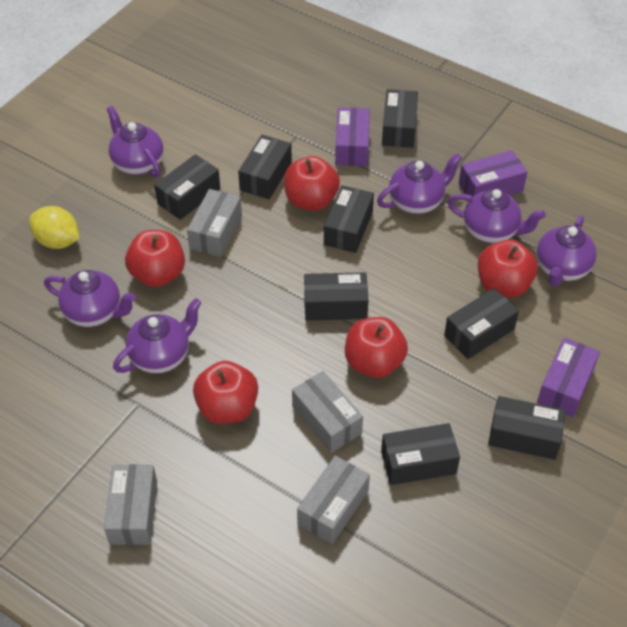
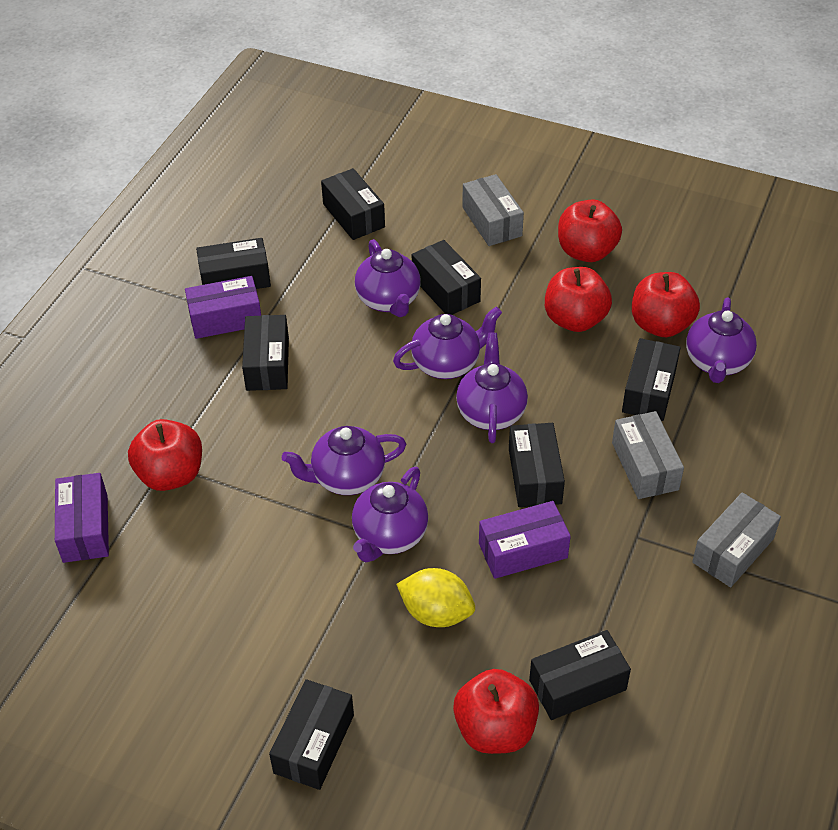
grey box: 4 -> 3

